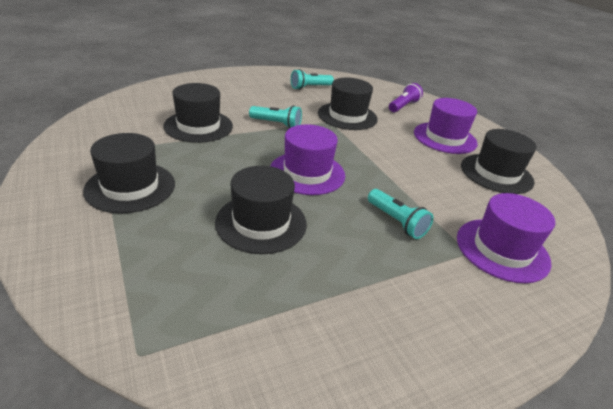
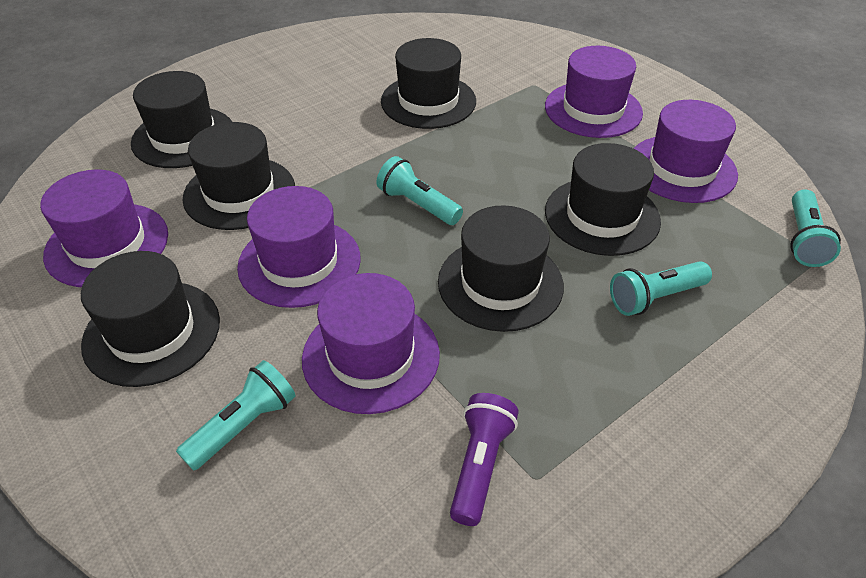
black hat: 5 -> 6
purple hat: 3 -> 5
turquoise flashlight: 3 -> 4

